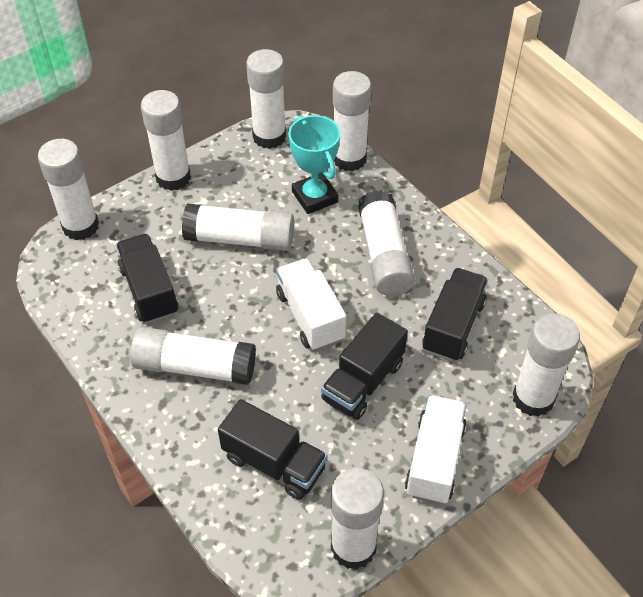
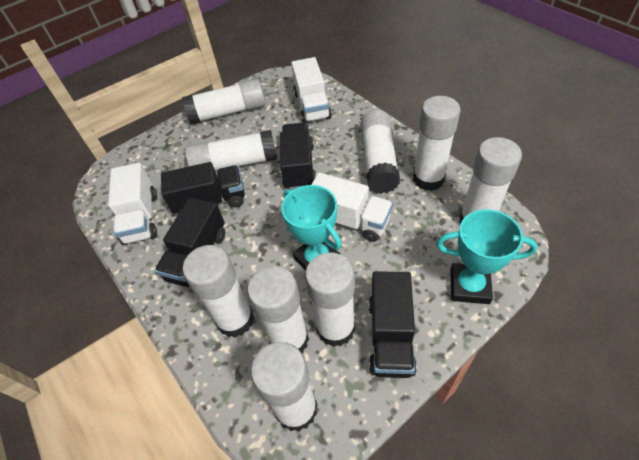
turquoise trophy: 1 -> 2
white truck: 2 -> 3

